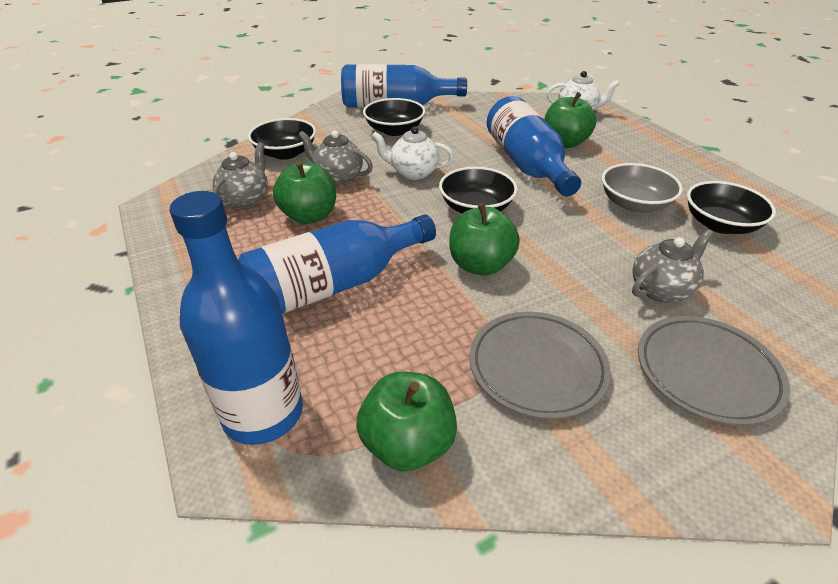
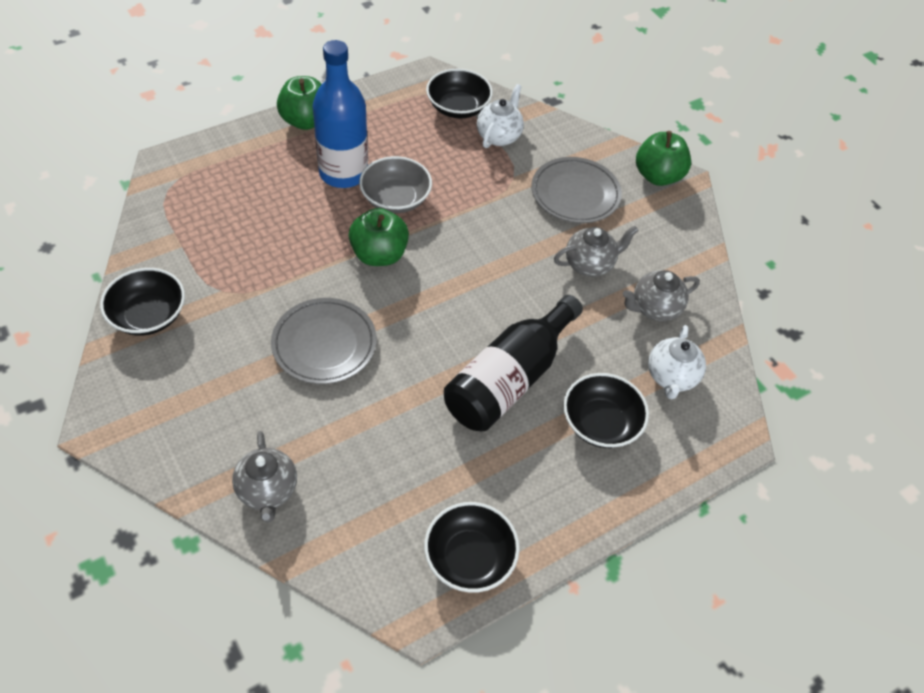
black bottle: 0 -> 1
blue bottle: 4 -> 1
green apple: 4 -> 3

